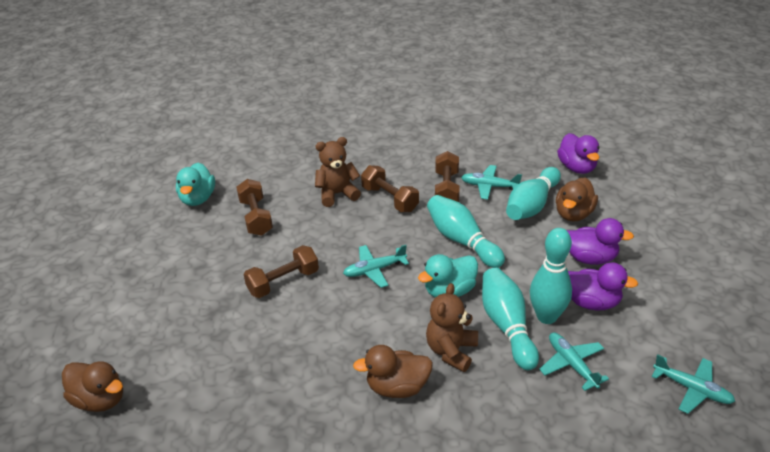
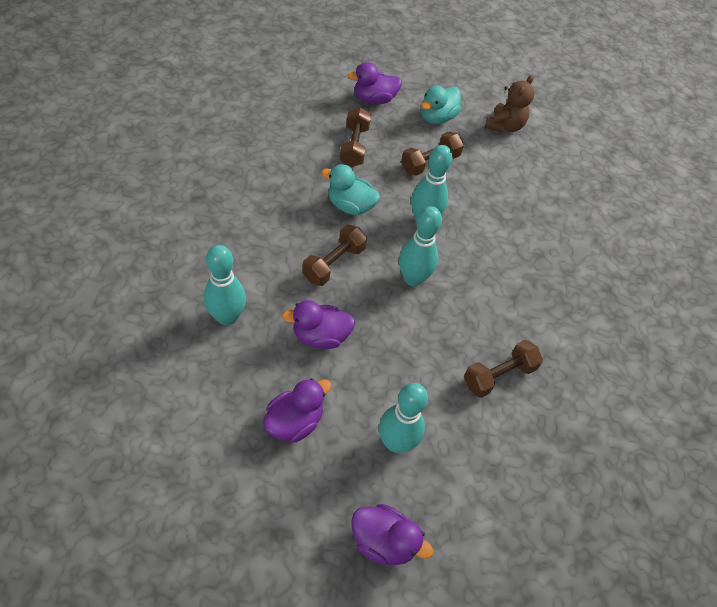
brown duck: 3 -> 0
brown teddy bear: 2 -> 1
purple duck: 3 -> 4
turquoise plane: 4 -> 0

